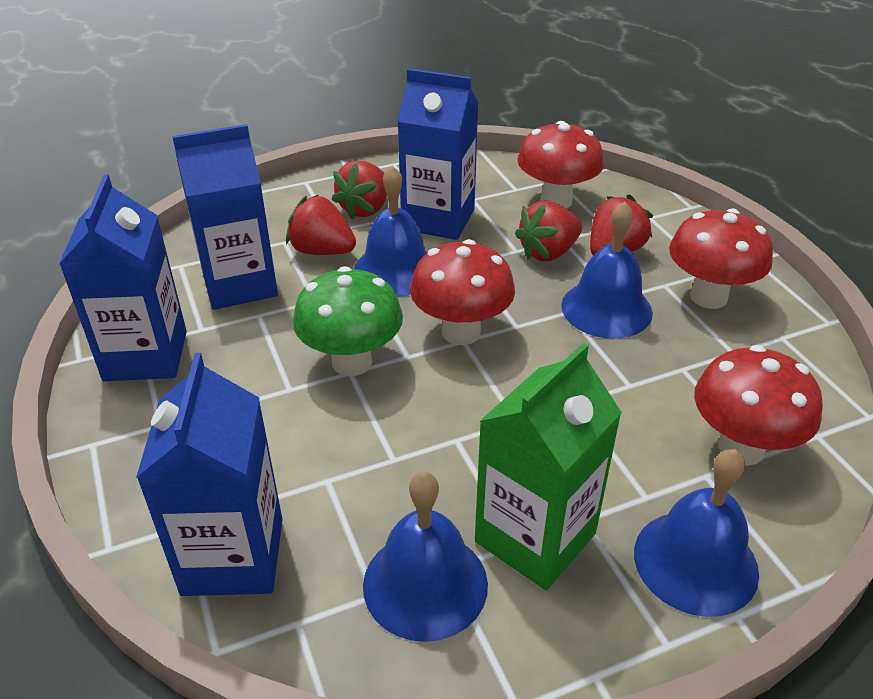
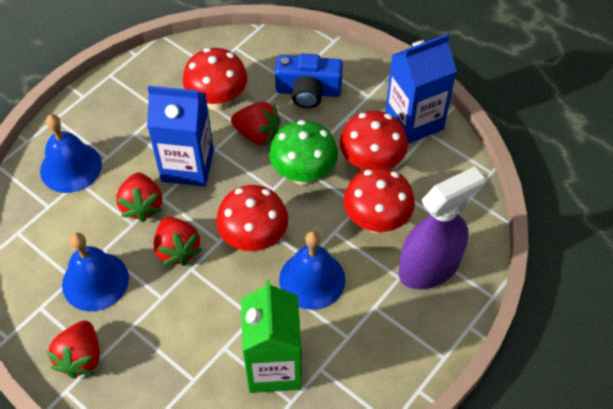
blue bell: 4 -> 3
blue camera: 0 -> 1
blue carton: 4 -> 2
purple spray bottle: 0 -> 1

